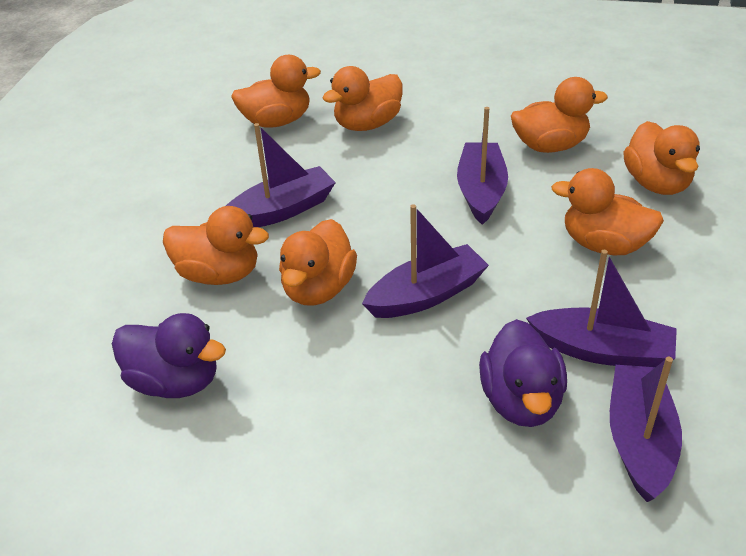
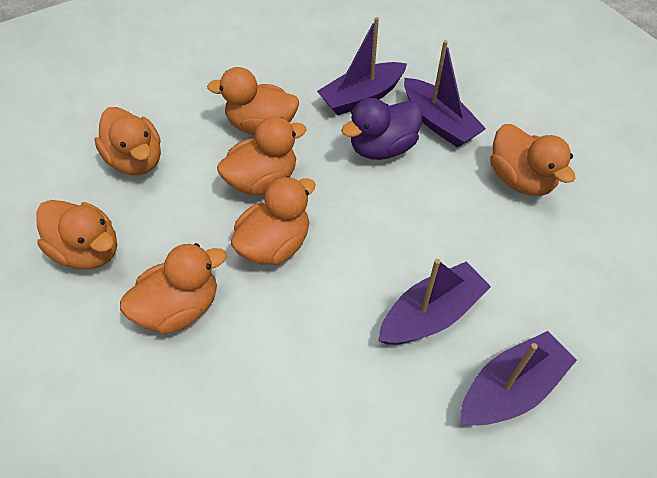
purple boat: 5 -> 4
purple duck: 2 -> 1

